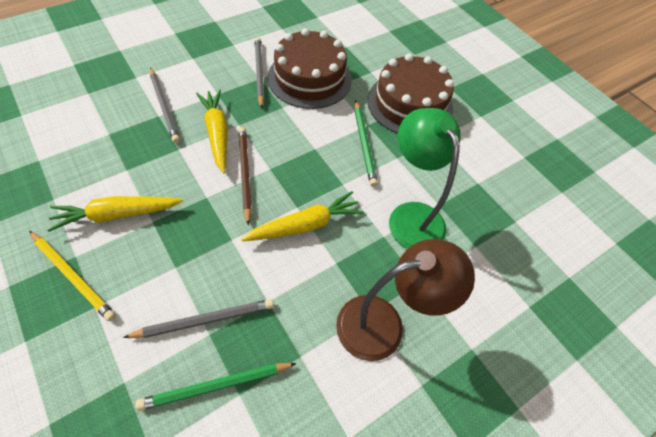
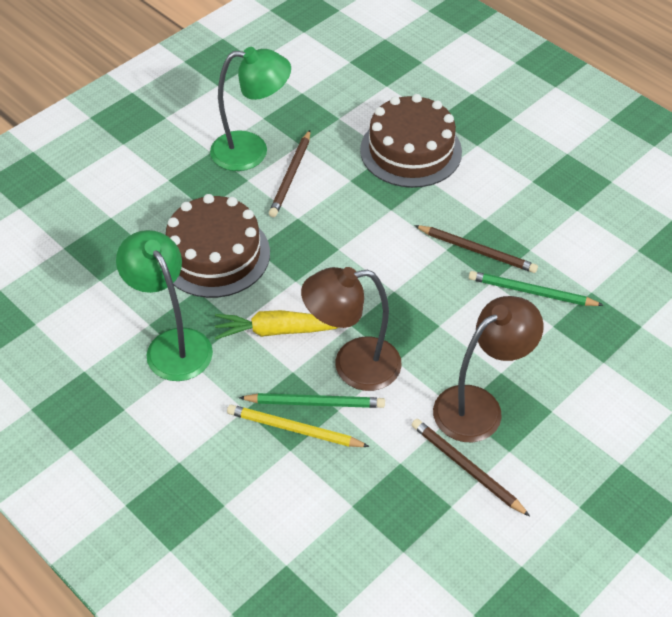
brown lamp: 1 -> 2
brown pencil: 1 -> 3
green lamp: 1 -> 2
grey pencil: 3 -> 0
yellow carrot: 3 -> 1

